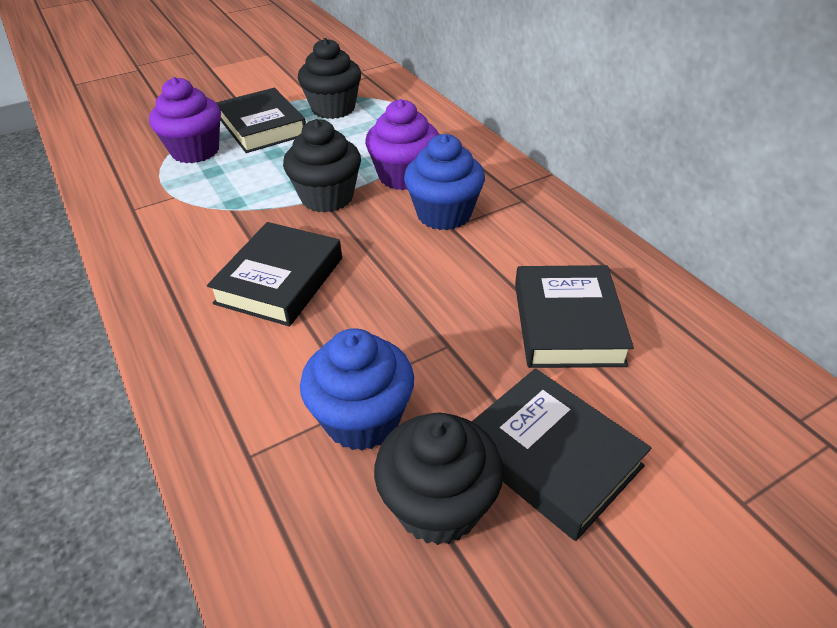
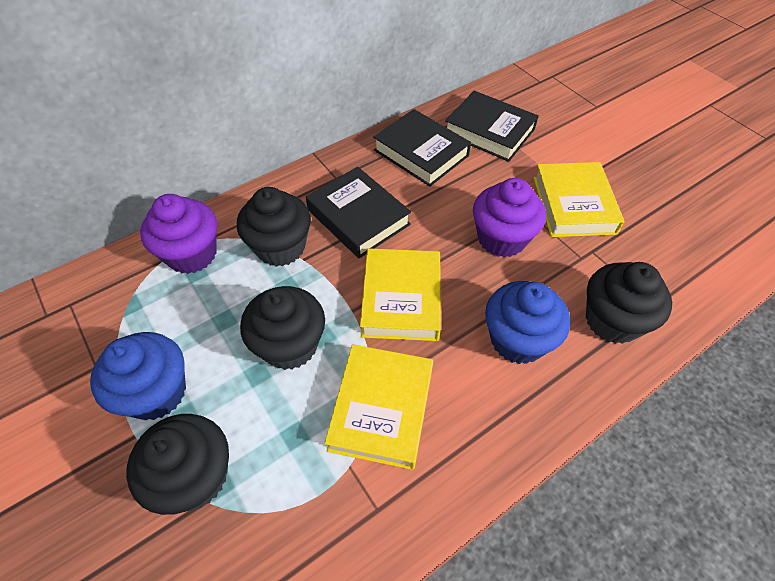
black book: 4 -> 3
black cupcake: 3 -> 4
yellow book: 0 -> 3

